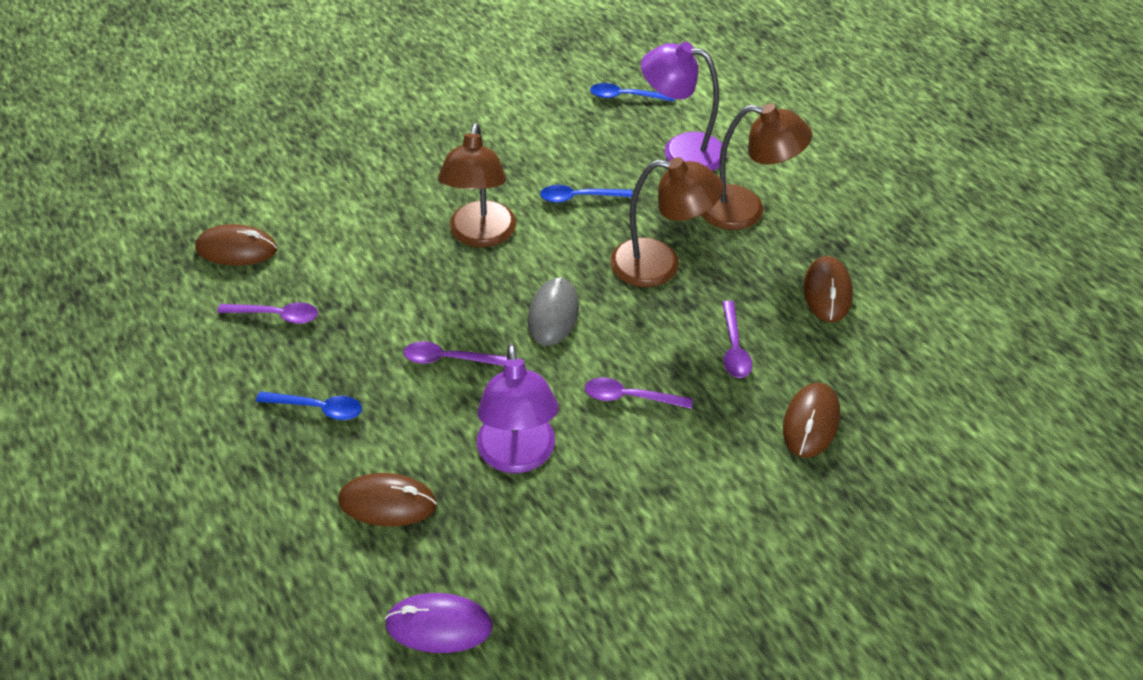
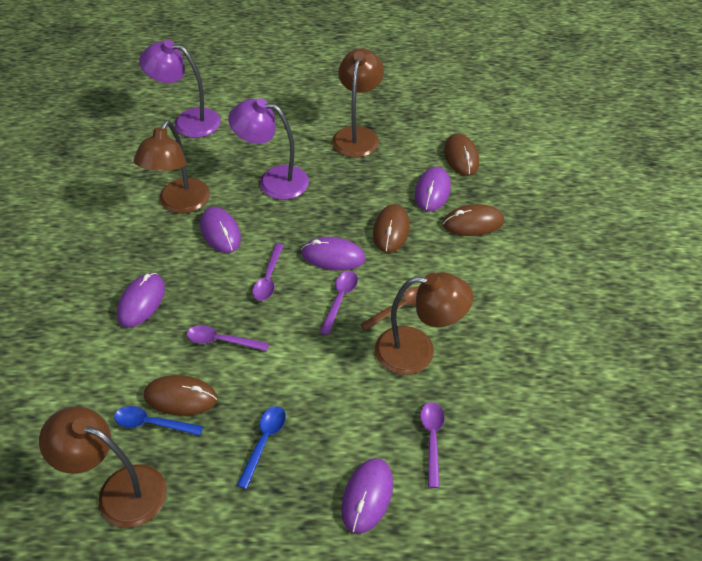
blue spoon: 3 -> 2
brown lamp: 3 -> 4
brown spoon: 0 -> 1
grey mouse: 1 -> 0
purple mouse: 1 -> 5

